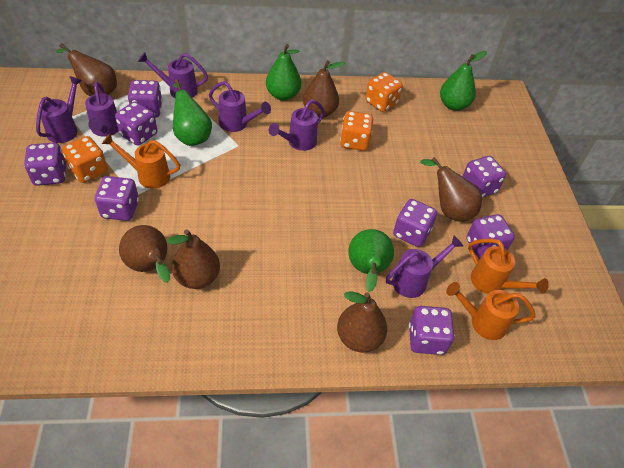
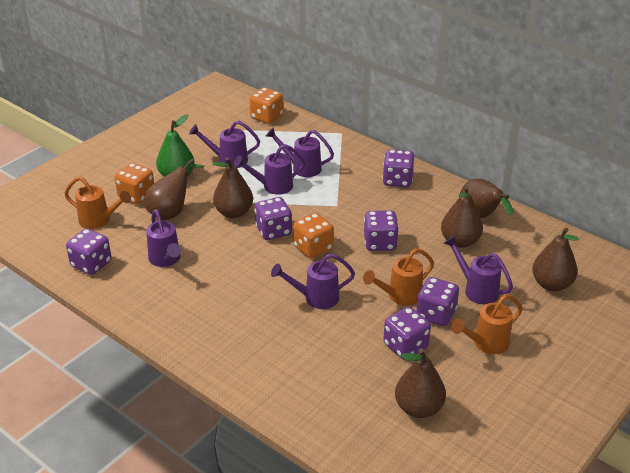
green pear: 4 -> 1
purple dice: 8 -> 6

